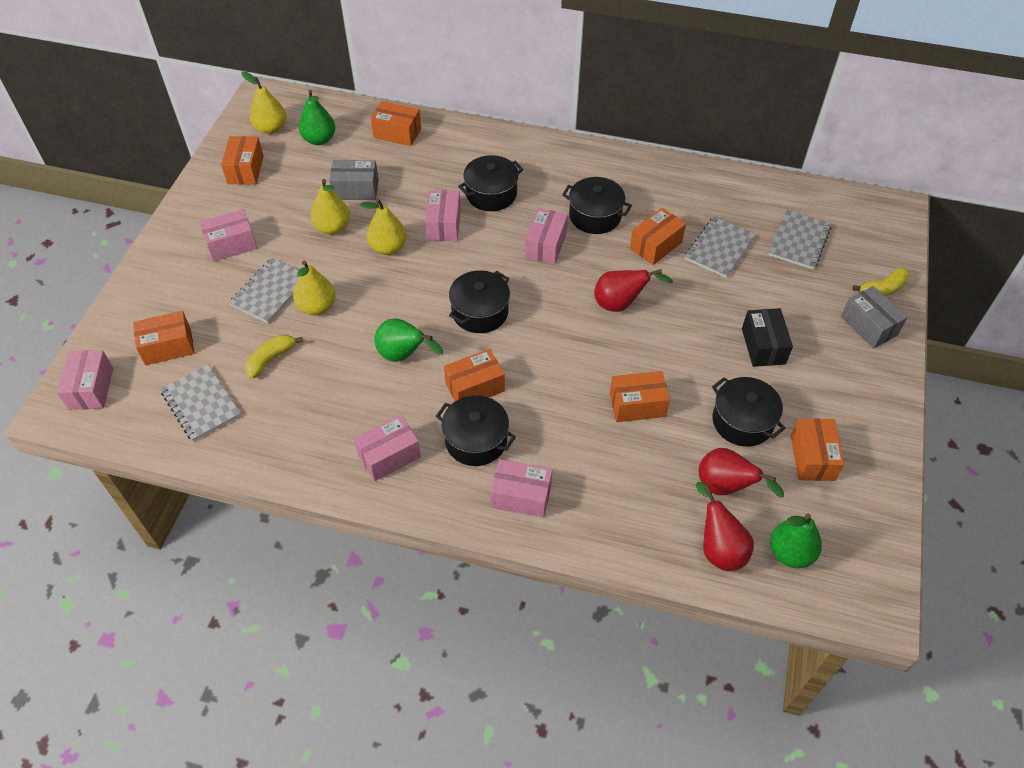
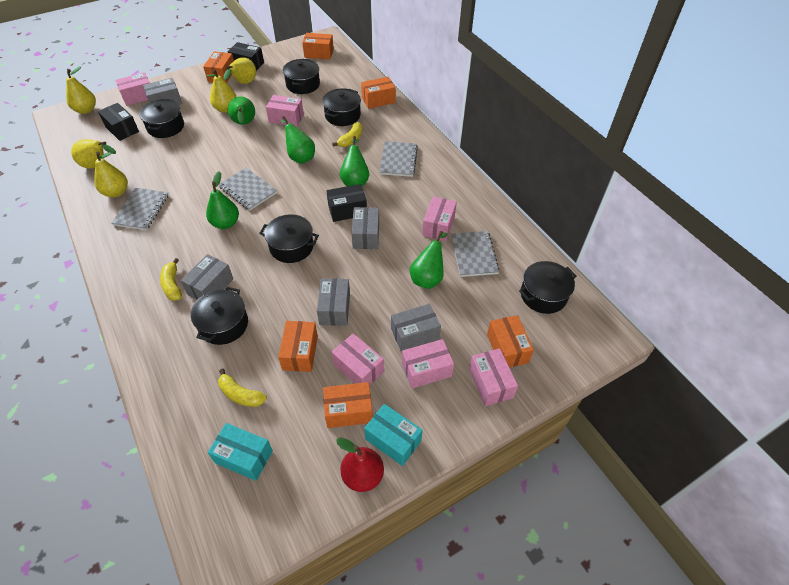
black box: 1 -> 3
black pot: 5 -> 6
green pear: 3 -> 5
grey box: 2 -> 5
orange box: 7 -> 6
red pear: 3 -> 1
turquoise box: 0 -> 2
yellow banana: 2 -> 3
yellow pear: 4 -> 5

